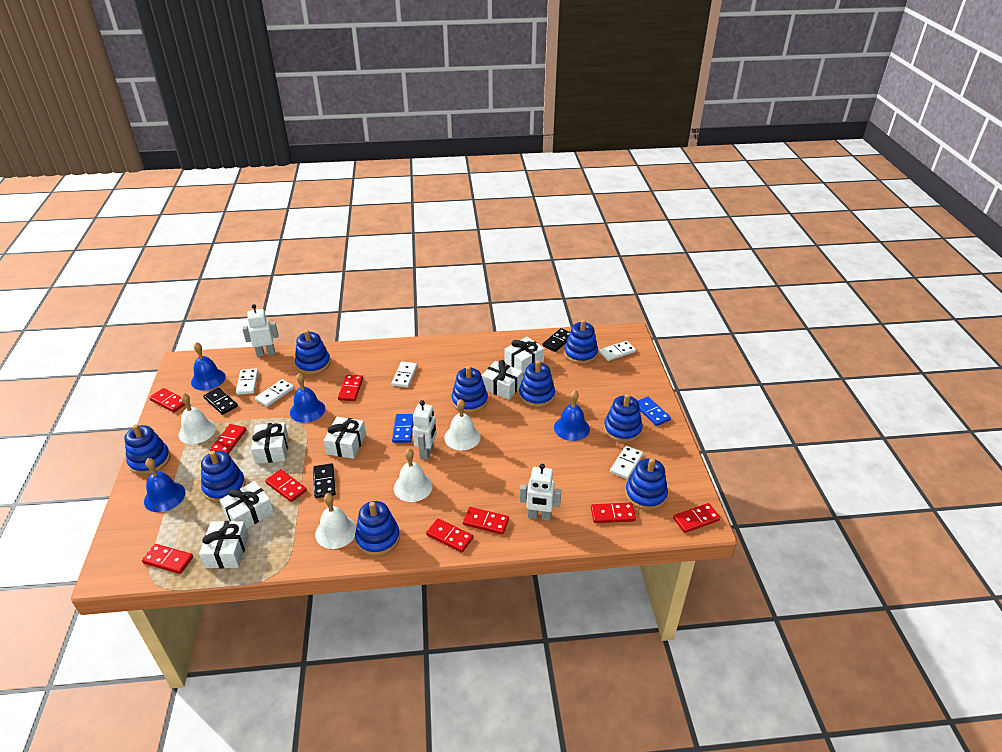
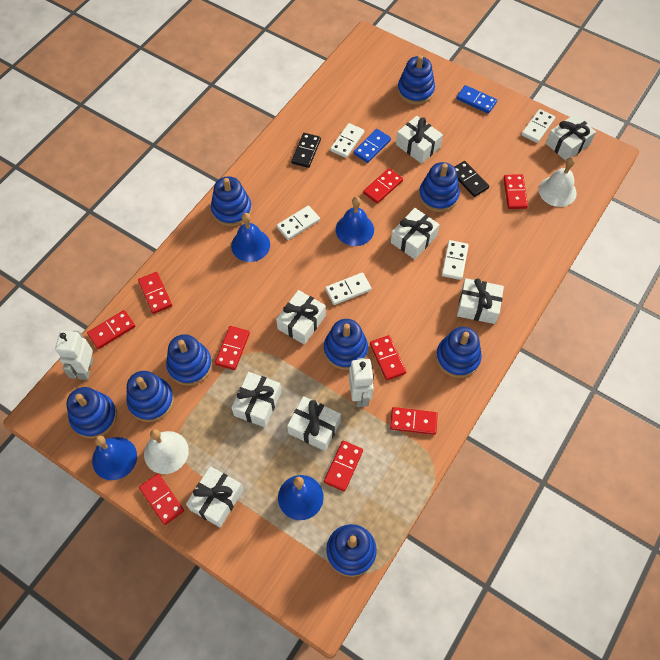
black domino: 3 -> 2
white bell: 4 -> 2
white gift: 6 -> 8
white robot: 3 -> 2

